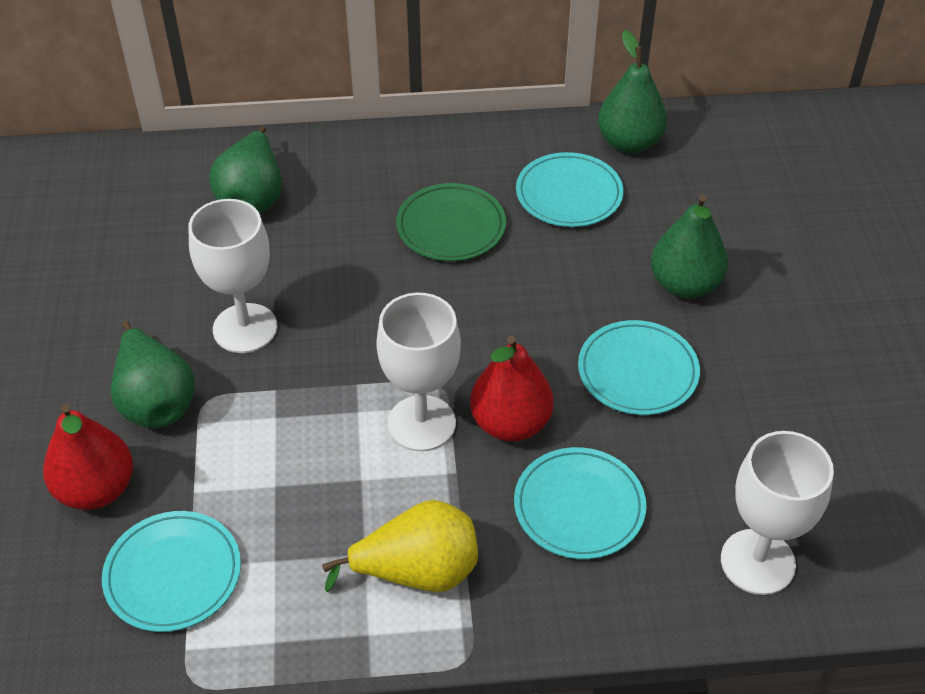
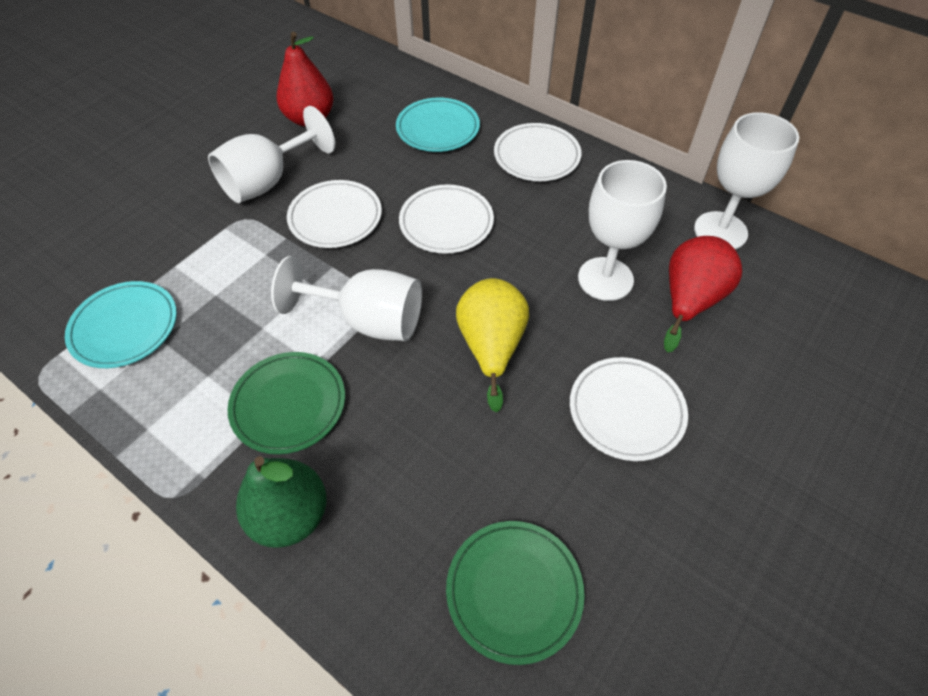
green pear: 4 -> 1
green plate: 1 -> 2
turquoise plate: 4 -> 2
white goblet: 3 -> 4
white plate: 0 -> 4

